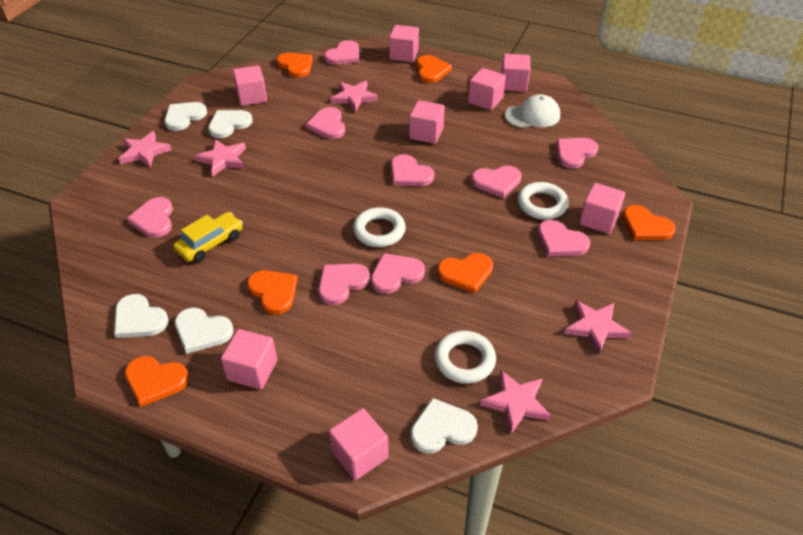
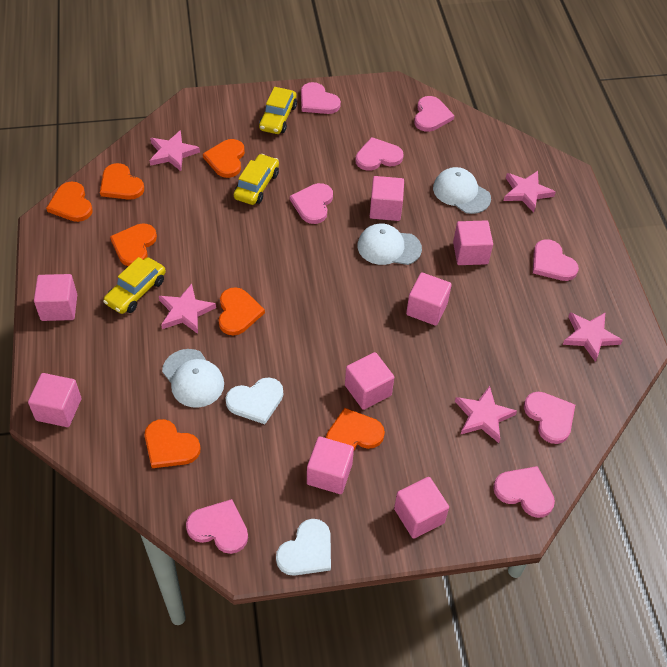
orange heart: 6 -> 7
pink heart: 9 -> 8
white cap: 1 -> 3
white heart: 5 -> 2
white ring: 3 -> 0
yellow car: 1 -> 3

